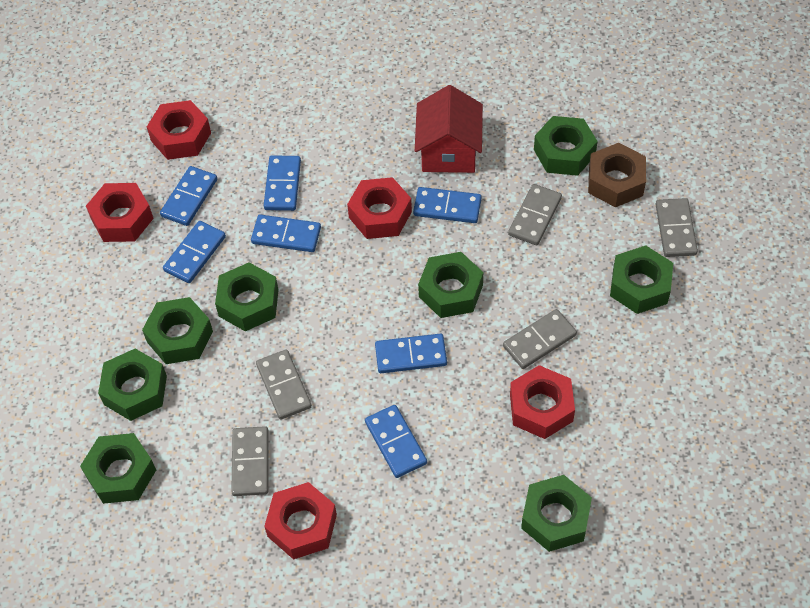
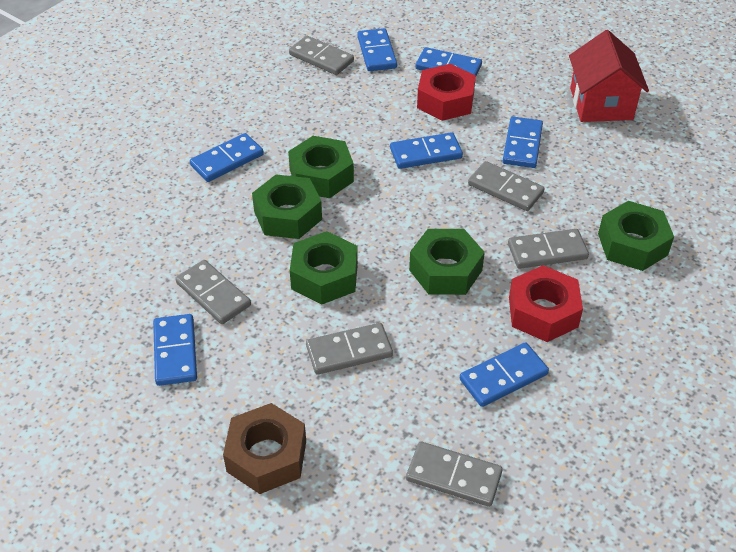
green nut: 8 -> 5
grey domino: 5 -> 6
red nut: 5 -> 2

